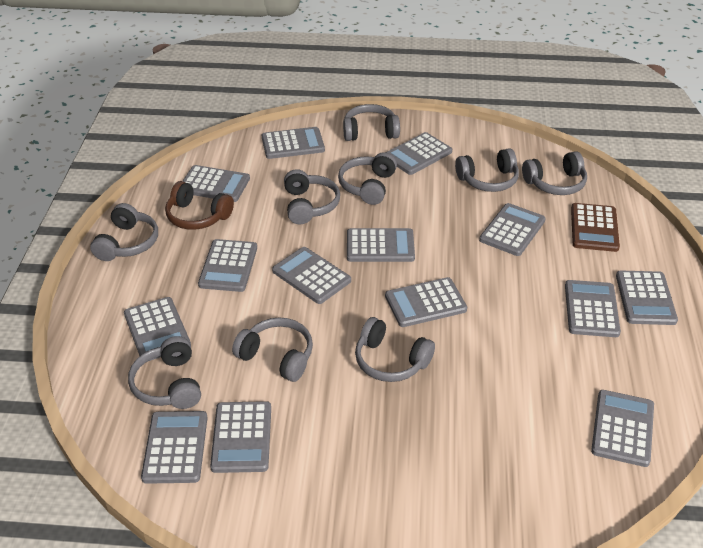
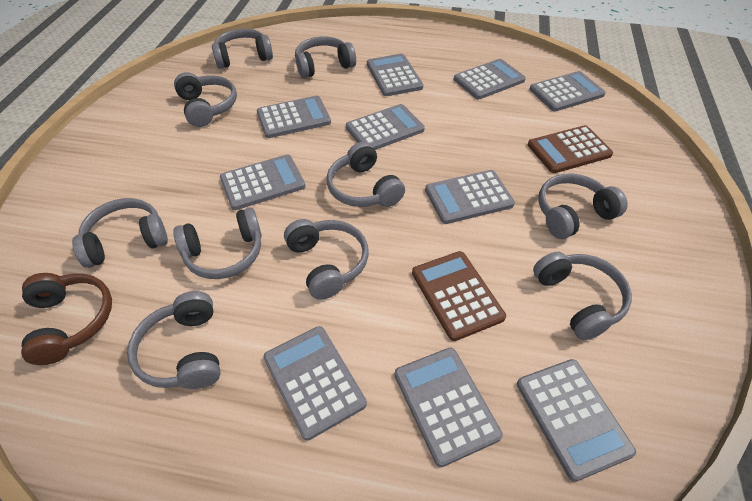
brown calculator: 1 -> 2
grey calculator: 14 -> 10
grey headphones: 9 -> 10

